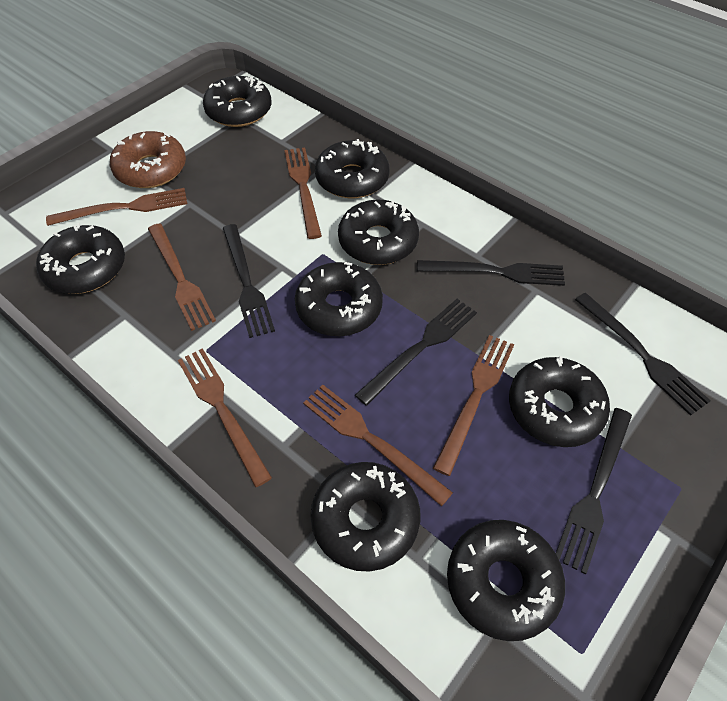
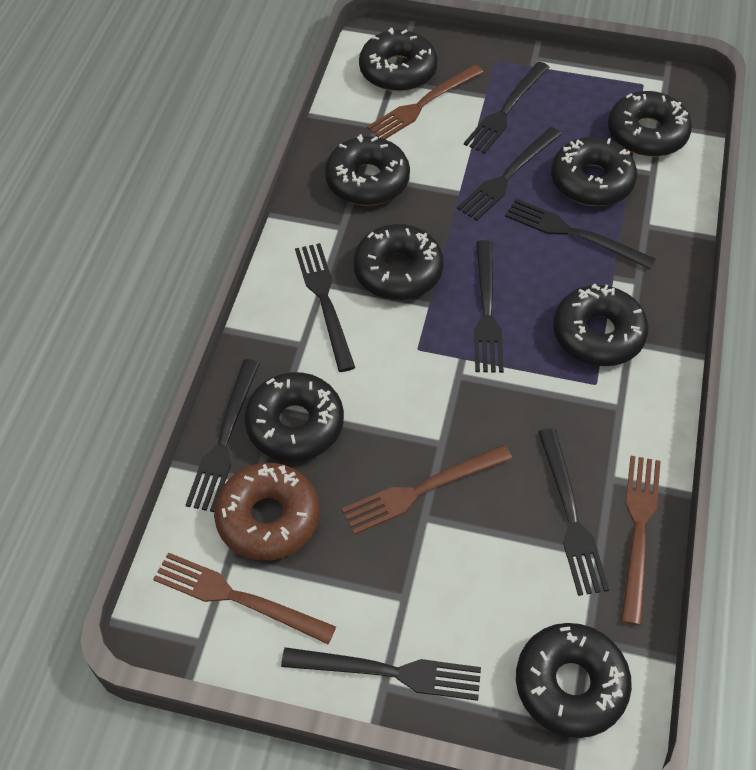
black fork: 5 -> 8
brown fork: 6 -> 4

